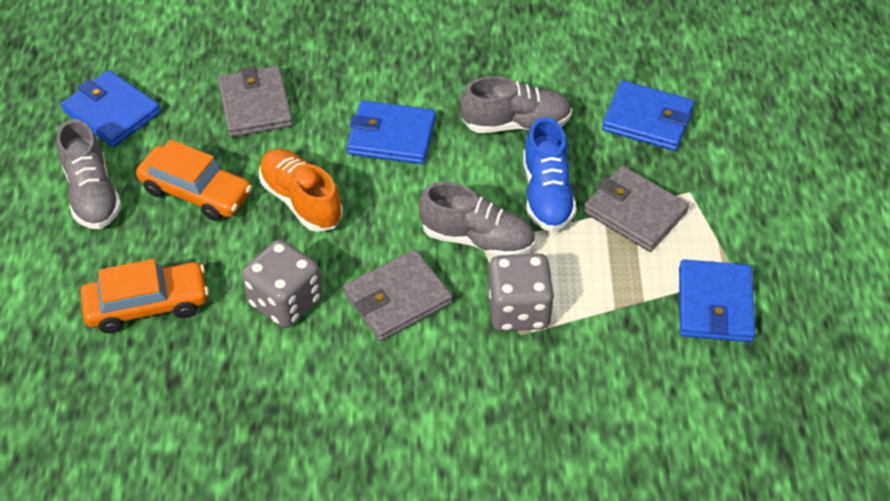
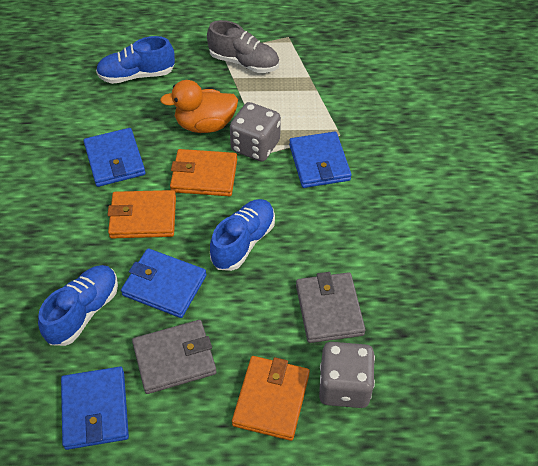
blue shoe: 1 -> 3
grey shoe: 3 -> 1
grey wallet: 3 -> 2
orange car: 2 -> 0
orange duck: 0 -> 1
orange shoe: 1 -> 0
orange wallet: 0 -> 3

